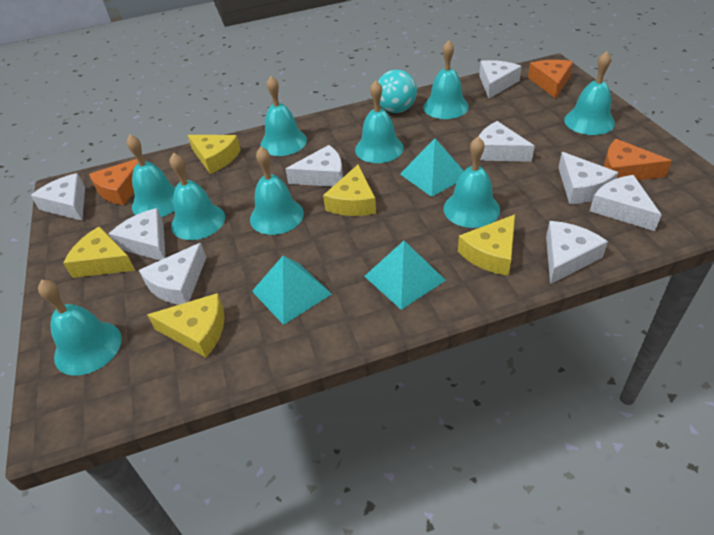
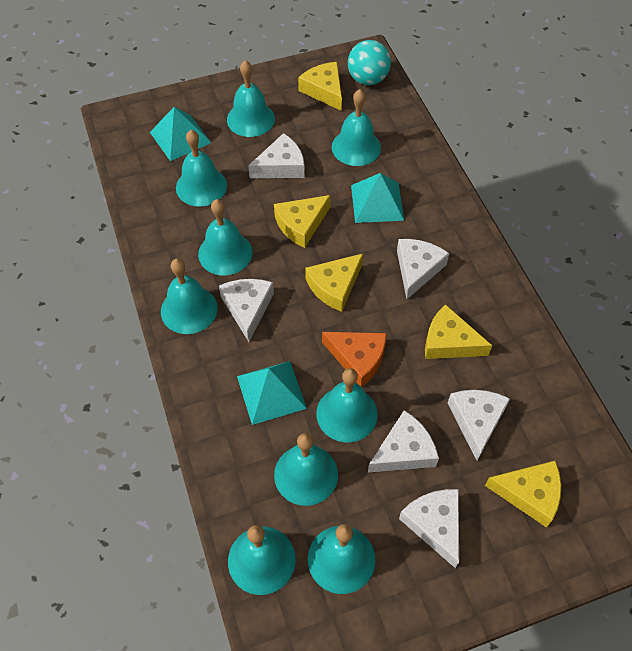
orange cheese: 3 -> 1
white cheese: 9 -> 6

